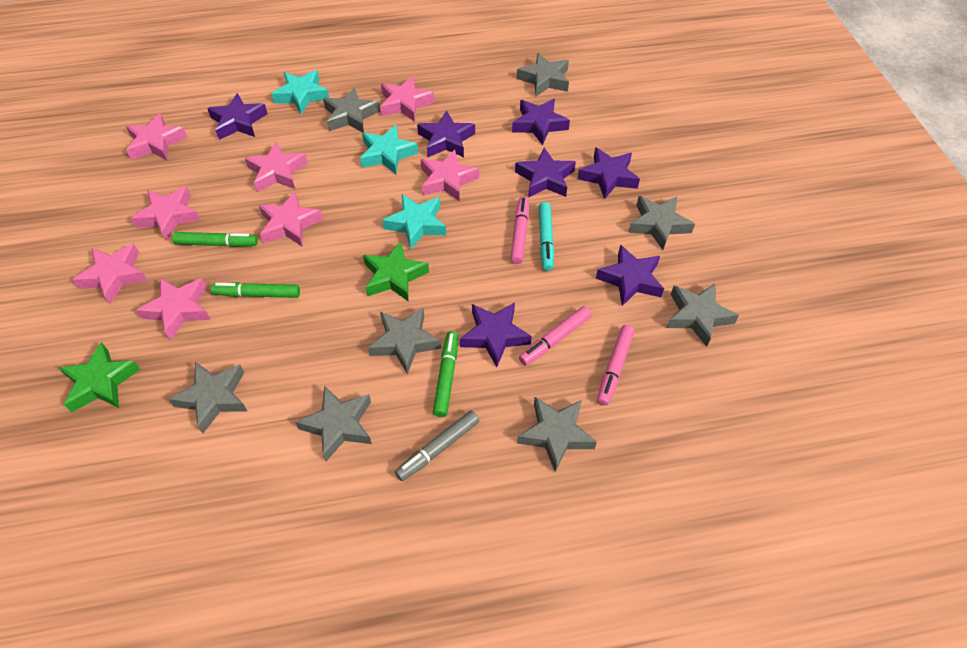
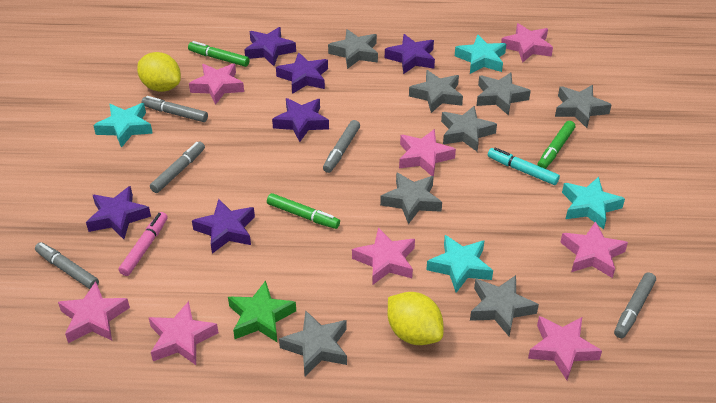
green star: 2 -> 1
grey marker: 1 -> 5
pink marker: 3 -> 1
purple star: 7 -> 6
turquoise star: 3 -> 4
yellow lemon: 0 -> 2

